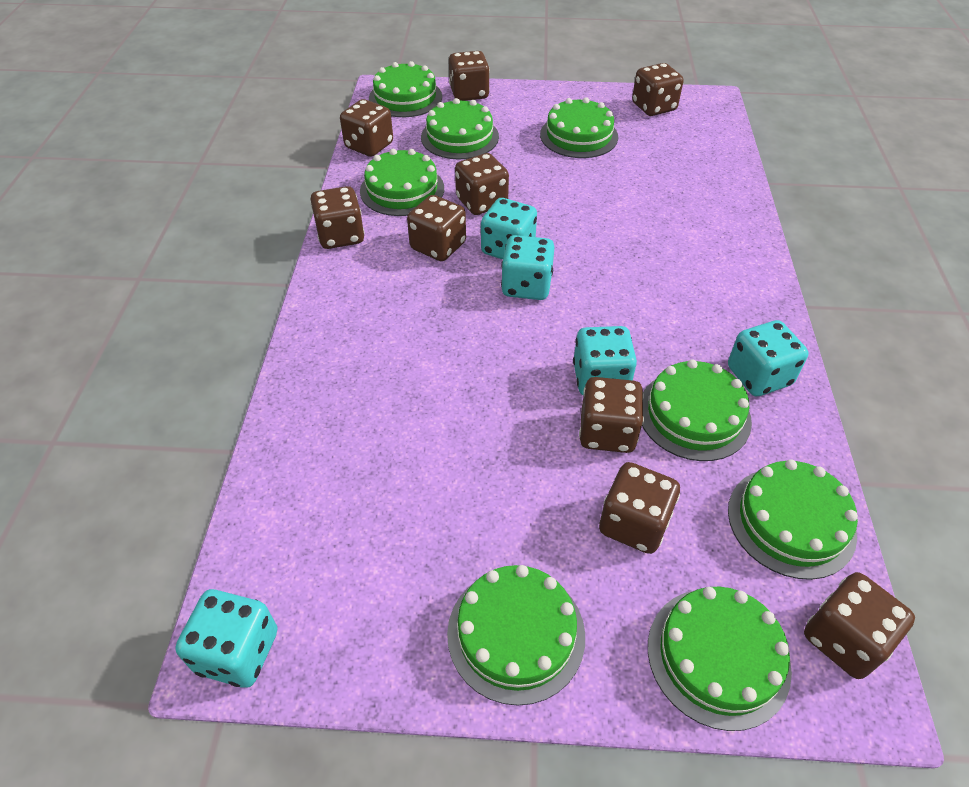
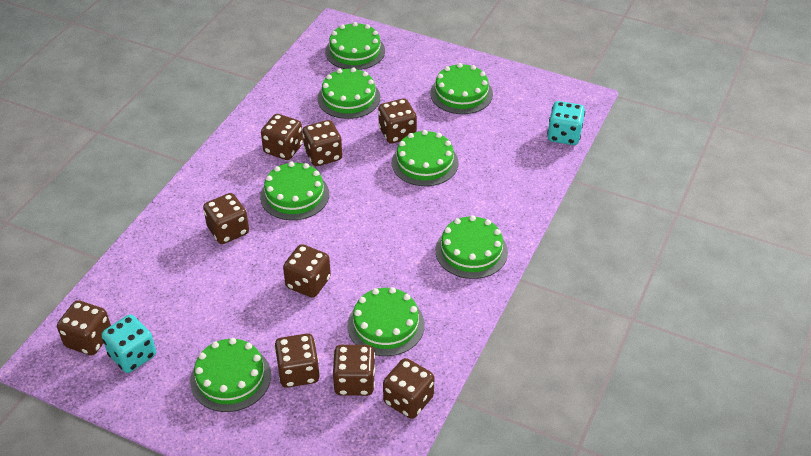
turquoise dice: 5 -> 2

